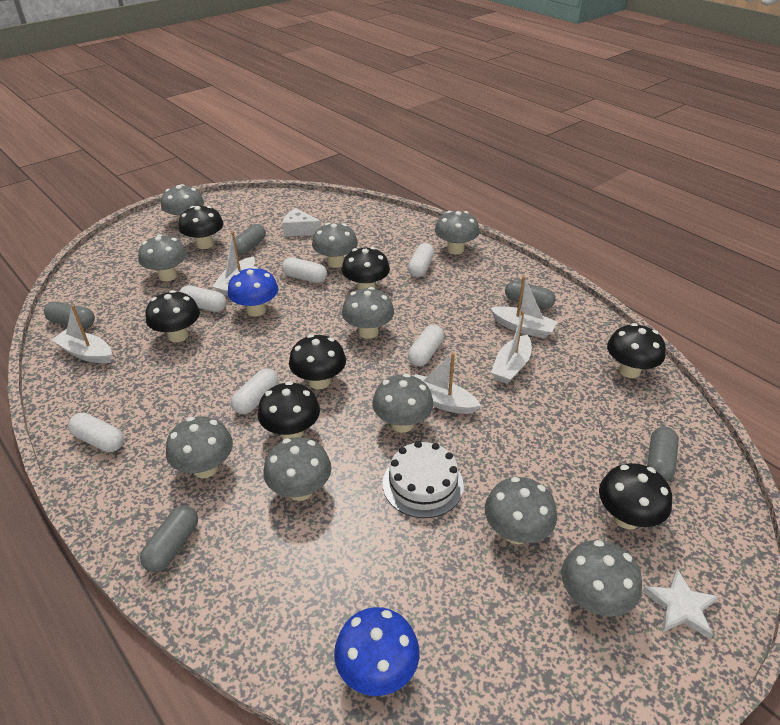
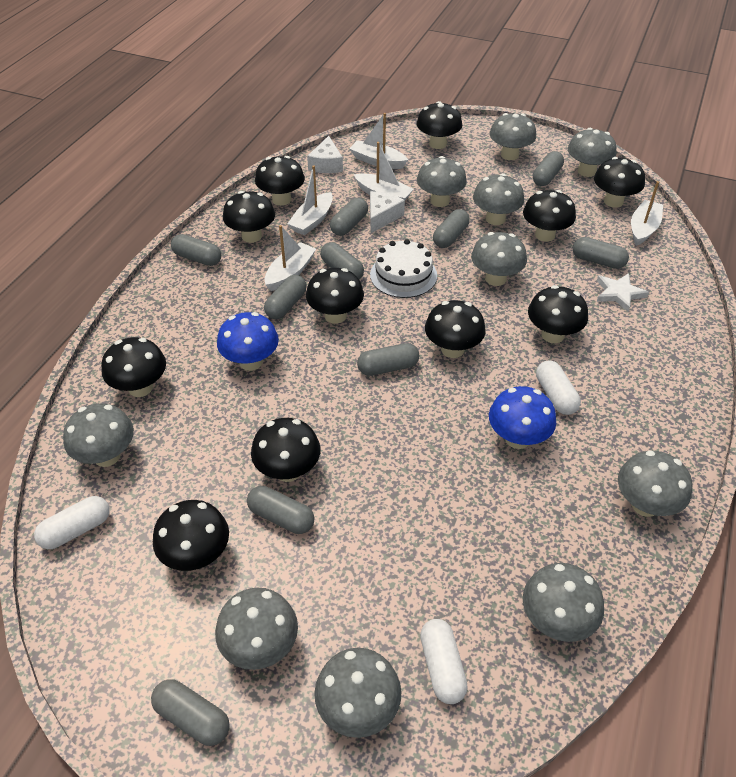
black mushroom: 7 -> 11
grey capsule: 5 -> 10
white capsule: 6 -> 3
white cheese: 1 -> 2

